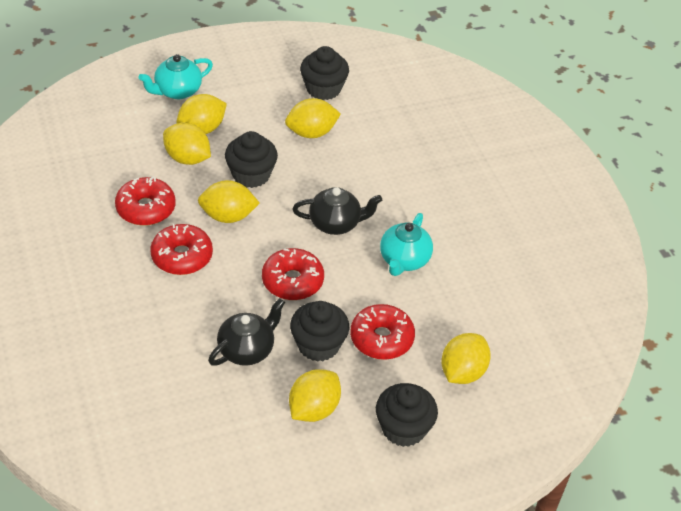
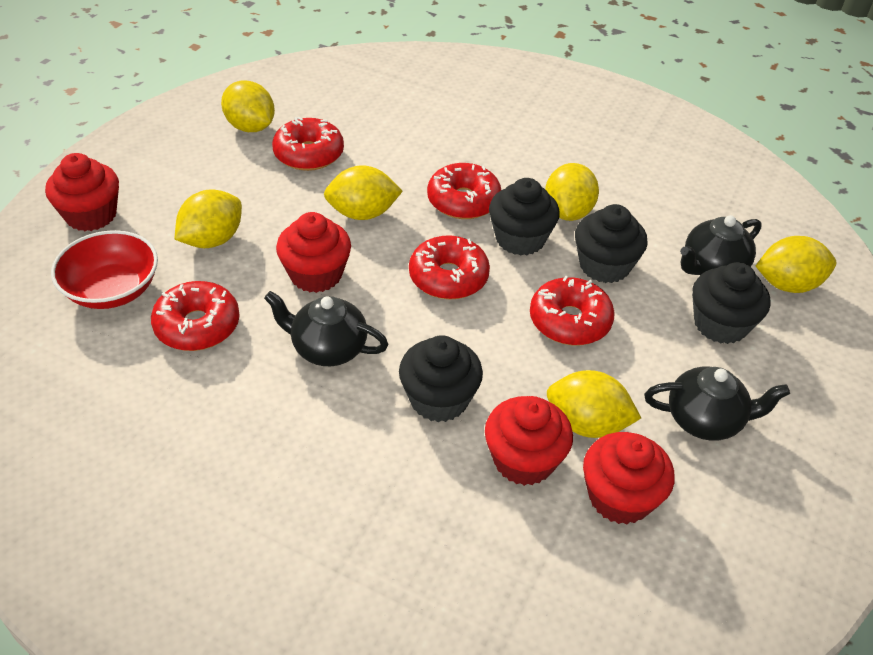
black teapot: 2 -> 3
red bowl: 0 -> 1
red cupcake: 0 -> 4
red donut: 4 -> 5
turquoise teapot: 2 -> 0

